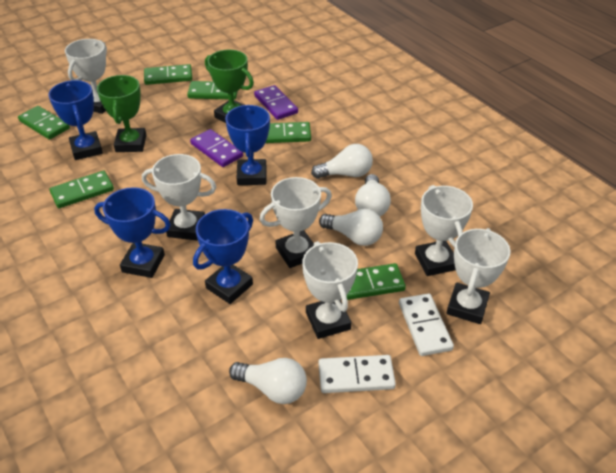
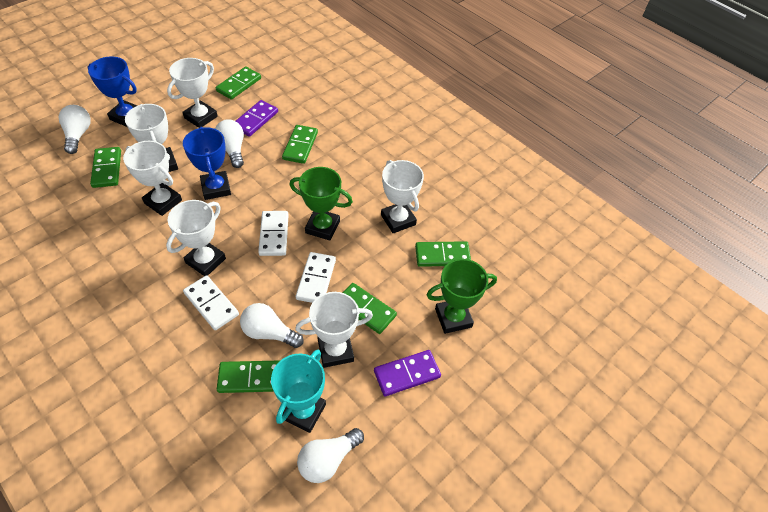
blue trophy: 4 -> 2
turquoise trophy: 0 -> 1
white domino: 2 -> 3

